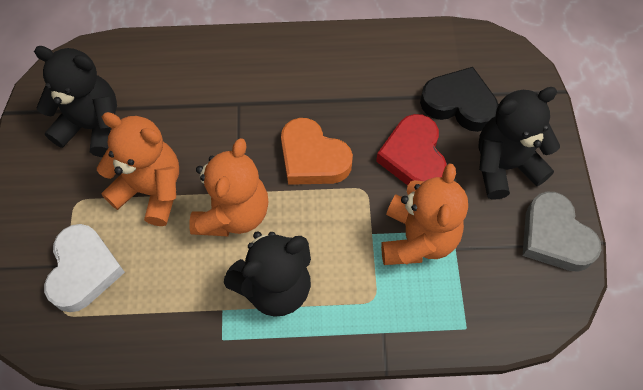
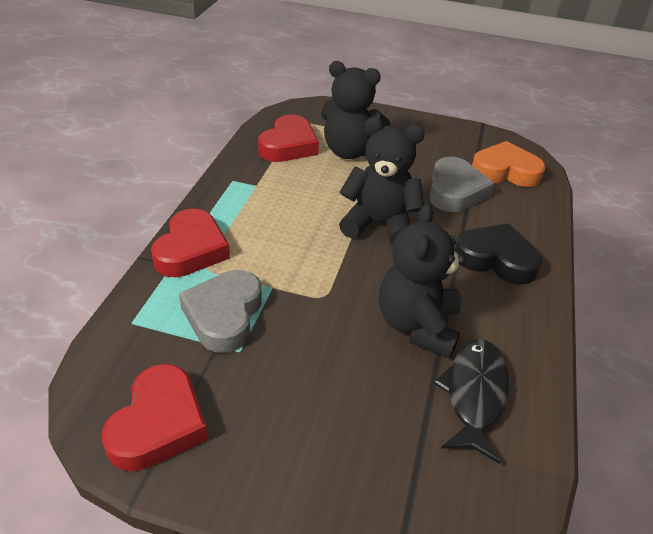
black fish: 0 -> 1
grey heart: 1 -> 2
orange teddy bear: 3 -> 0
red heart: 1 -> 3
white heart: 1 -> 0

